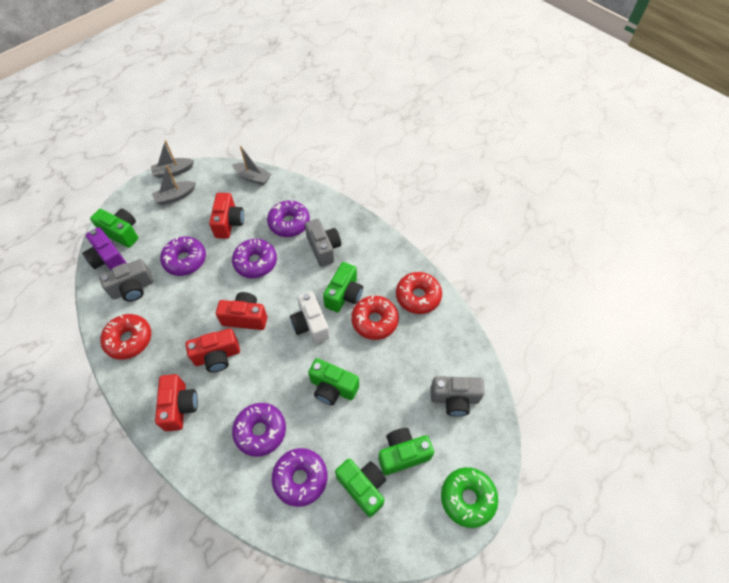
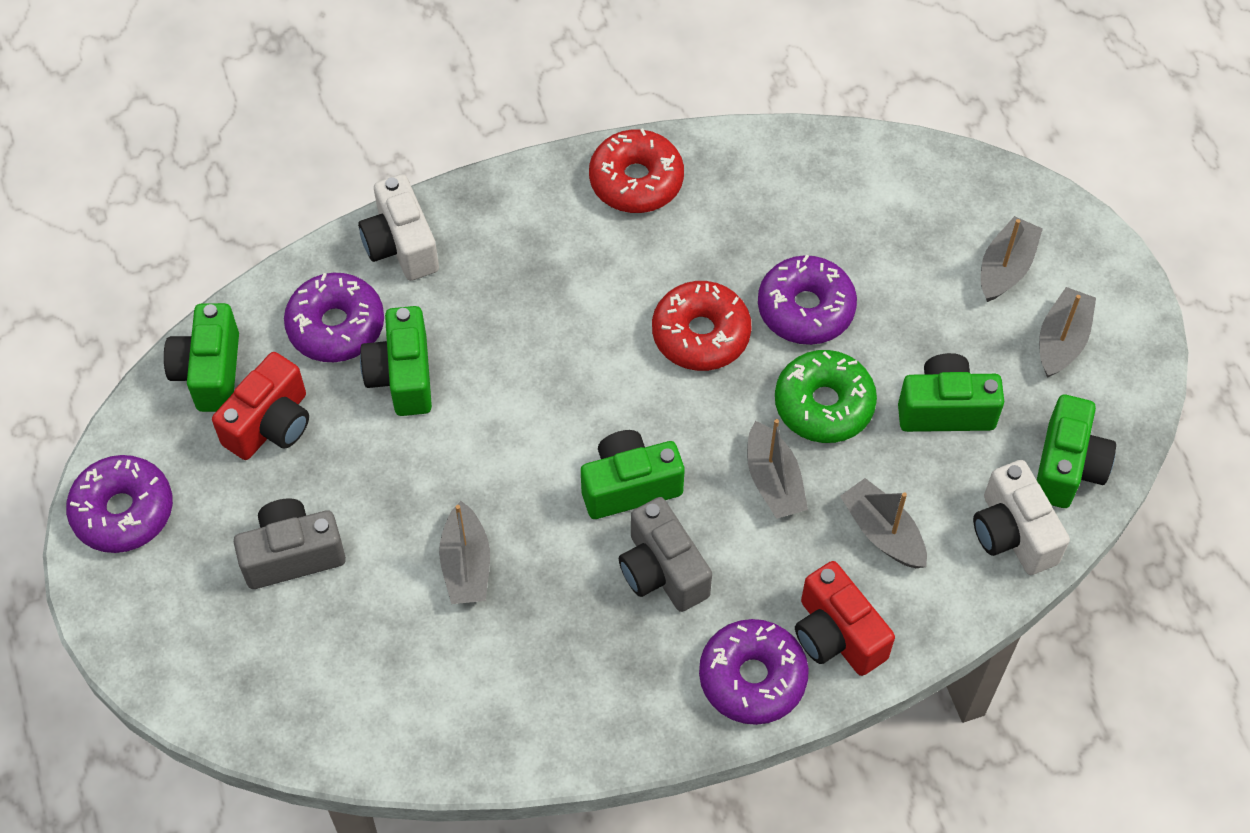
grey boat: 3 -> 5
grey camera: 3 -> 2
purple camera: 1 -> 0
purple donut: 5 -> 4
red camera: 4 -> 2
red donut: 3 -> 2
white camera: 1 -> 2

